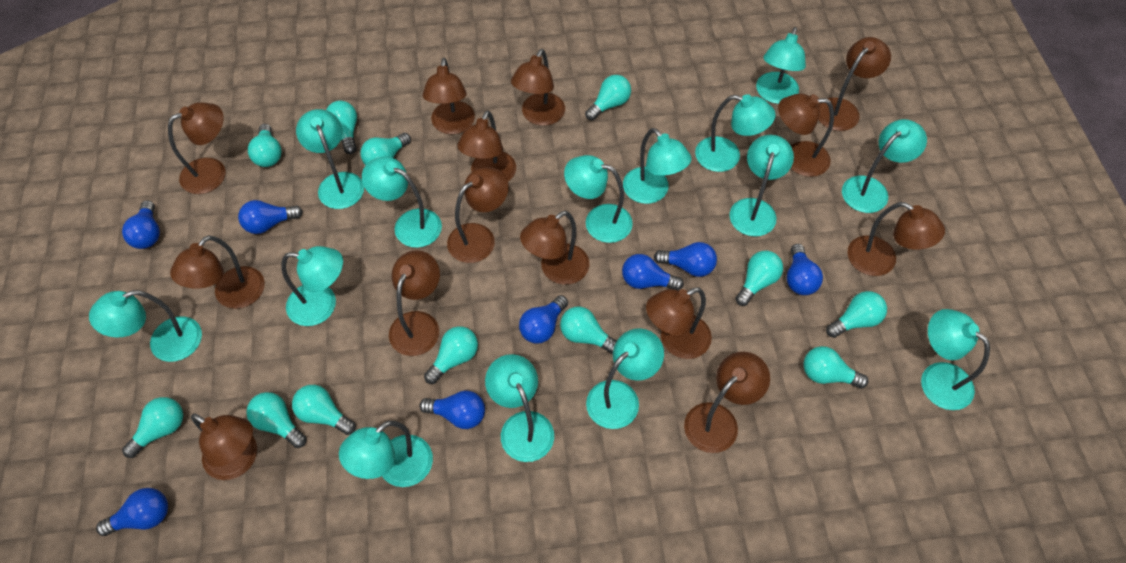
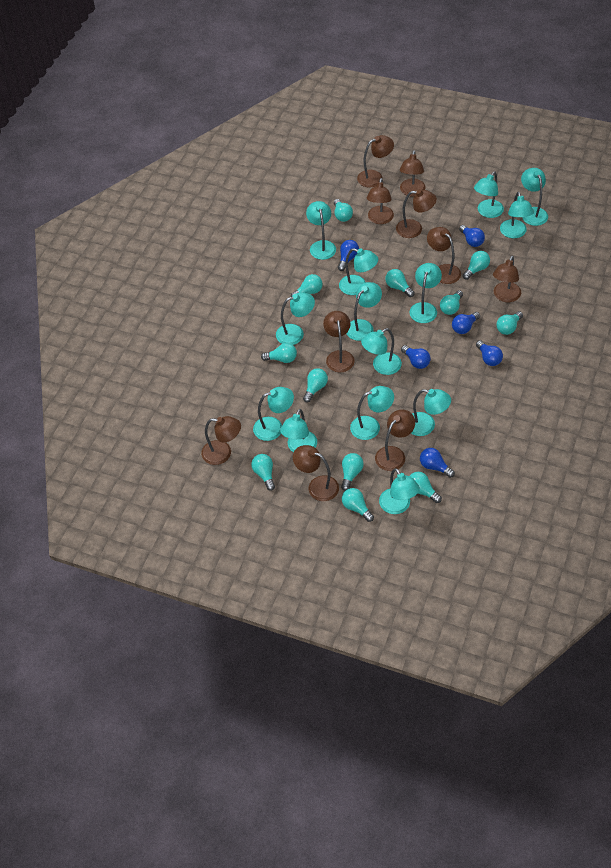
blue light bulb: 8 -> 6
brown lamp: 14 -> 10

